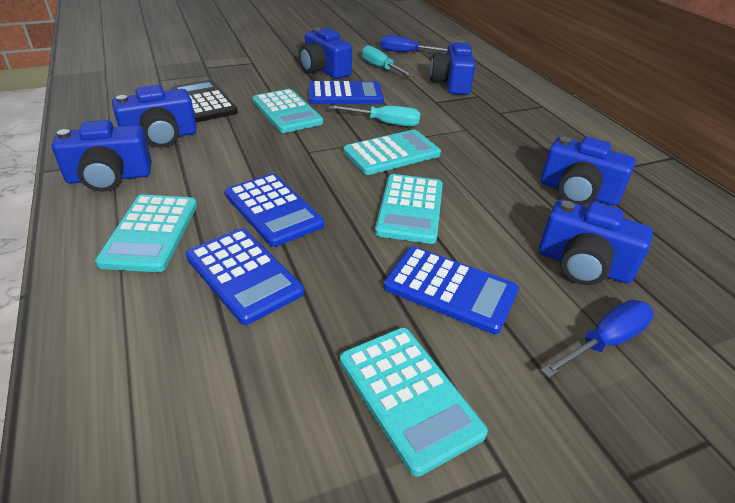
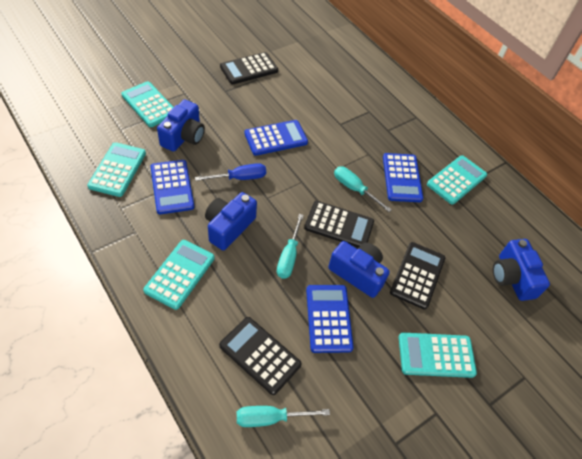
black calculator: 1 -> 4
blue camera: 6 -> 4
blue screwdriver: 2 -> 1
turquoise screwdriver: 2 -> 3

